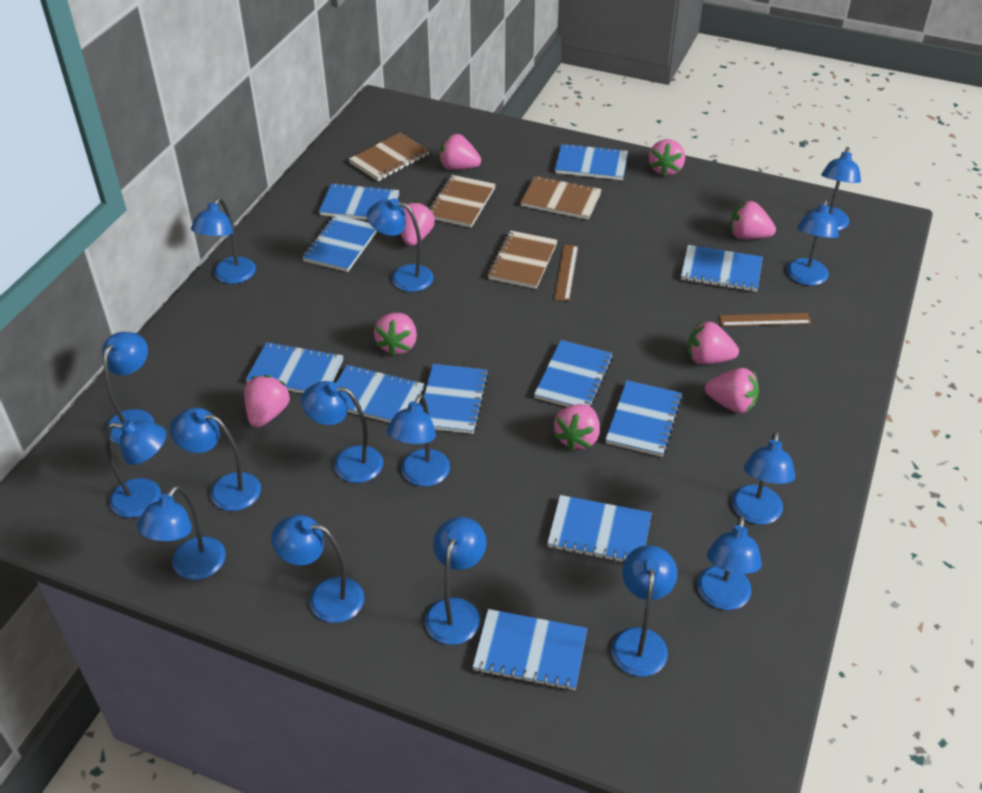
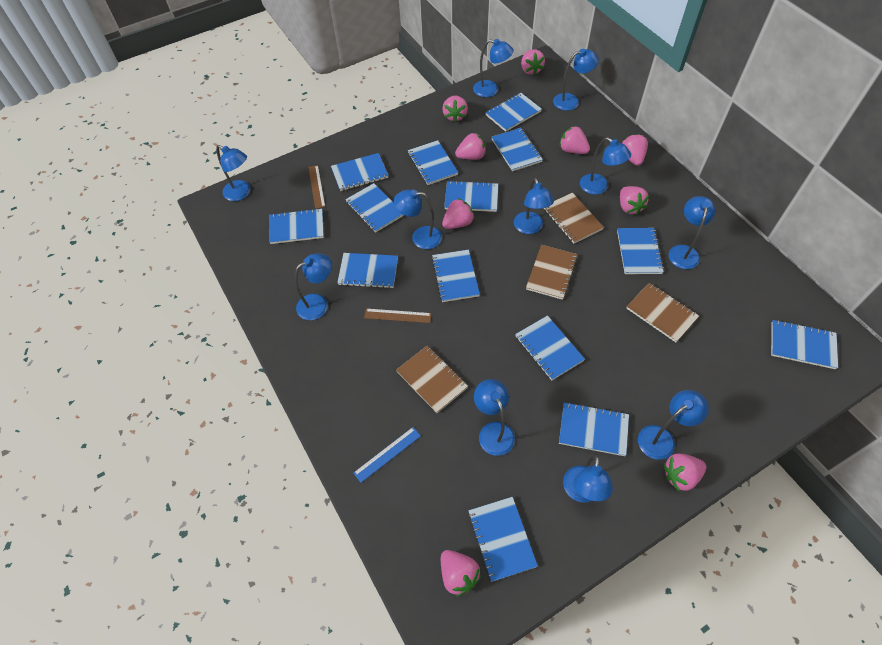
blue lamp: 15 -> 11
blue notebook: 11 -> 14
blue ruler: 0 -> 1

